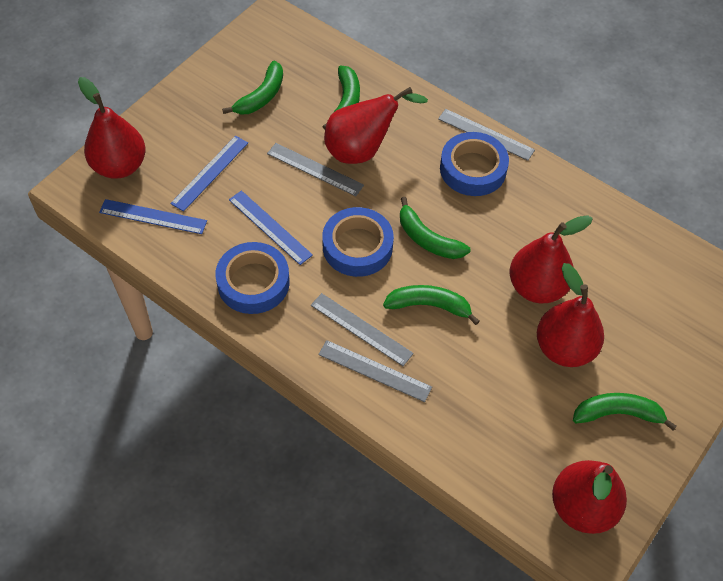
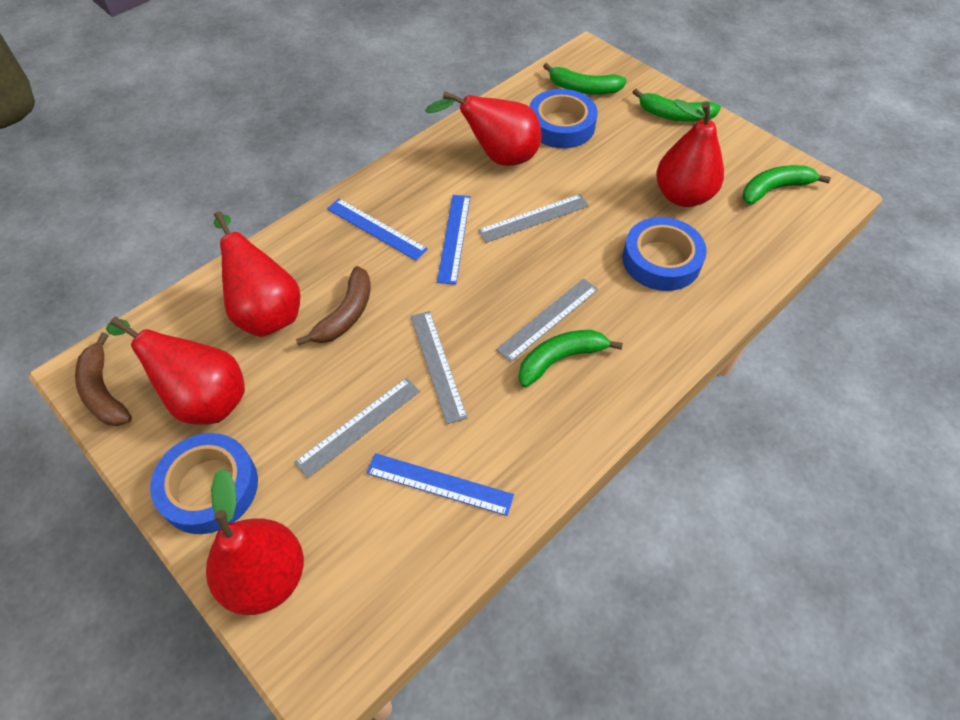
brown banana: 0 -> 2
green banana: 5 -> 4

